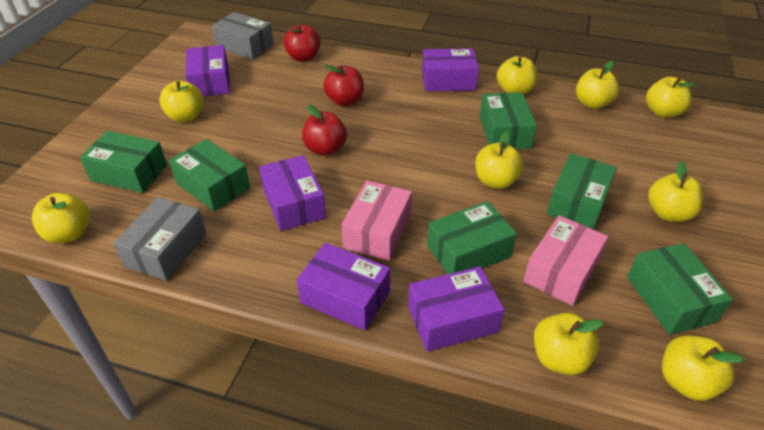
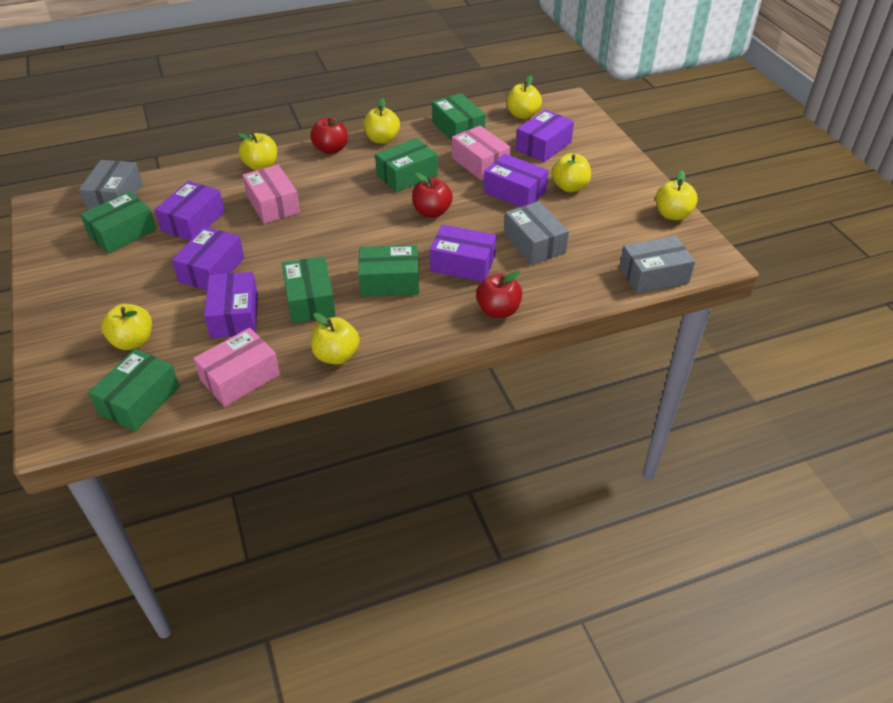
grey box: 2 -> 3
pink box: 2 -> 3
purple box: 5 -> 6
yellow apple: 9 -> 7

